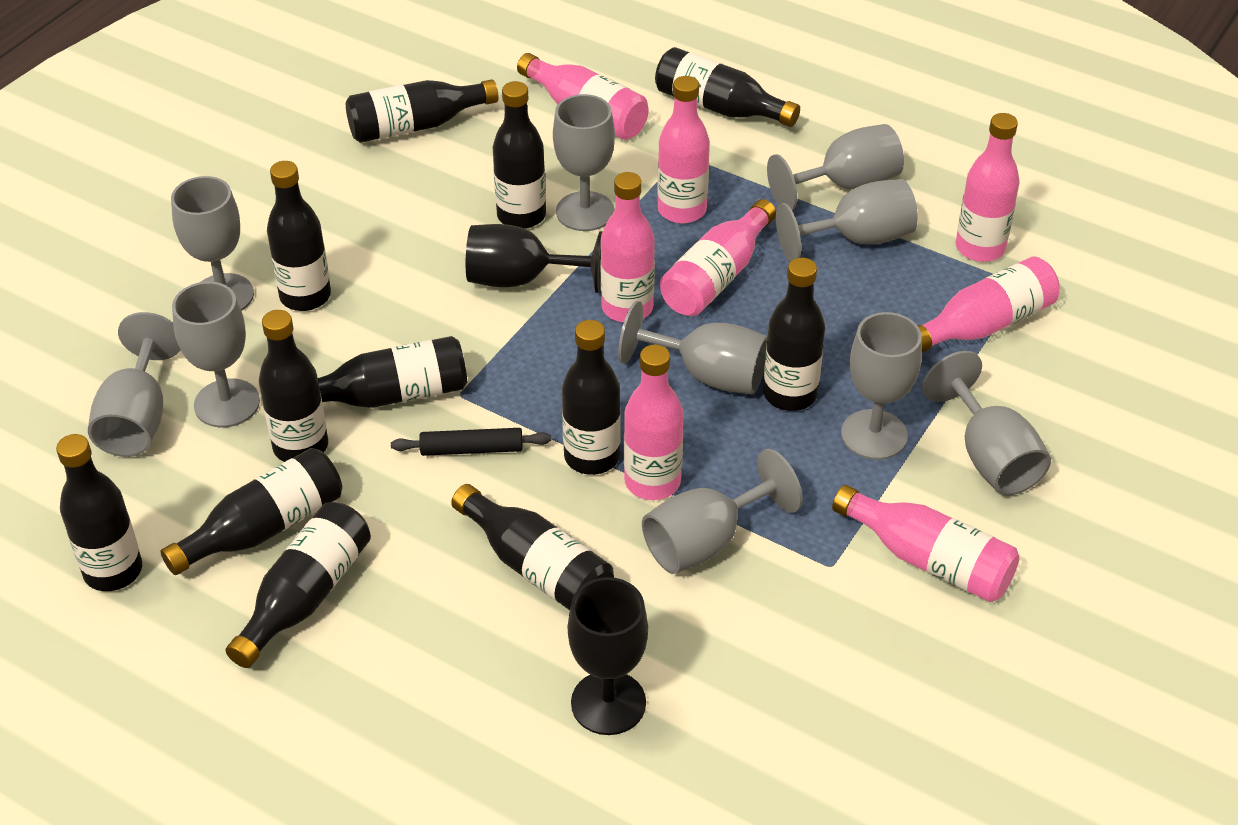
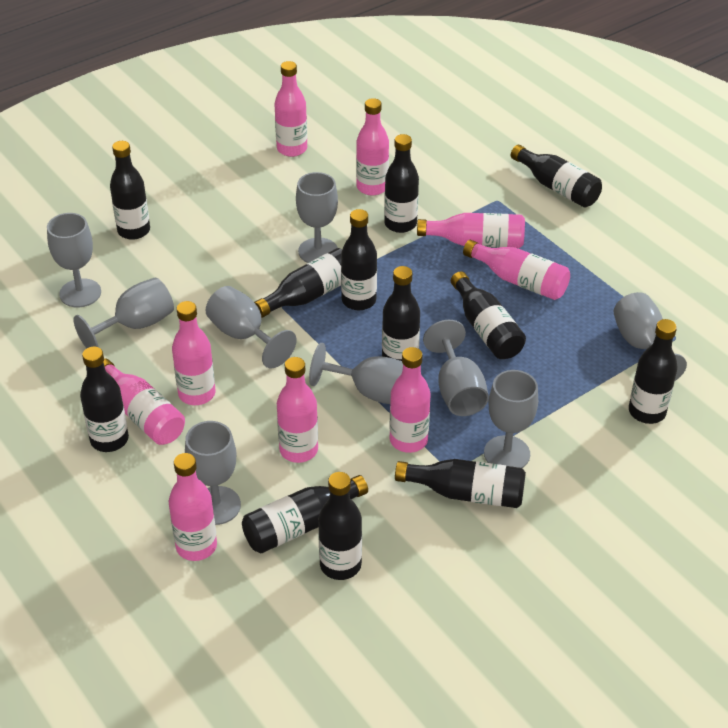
black goblet: 2 -> 0
black rolling pin: 1 -> 0
grey goblet: 10 -> 9
pink bottle: 8 -> 9

